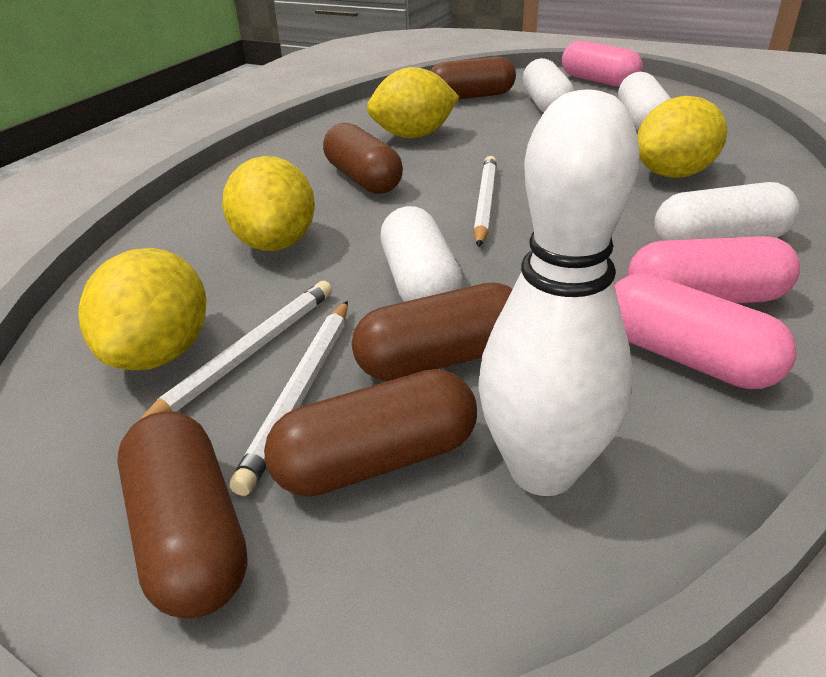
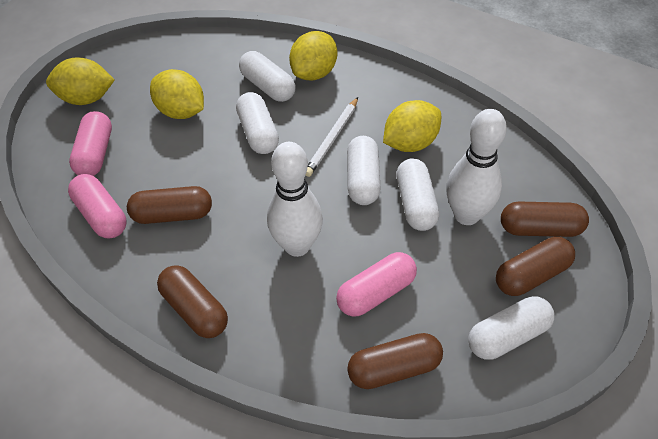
white bowling pin: 1 -> 2
white capsule: 4 -> 5
white pencil: 3 -> 1

